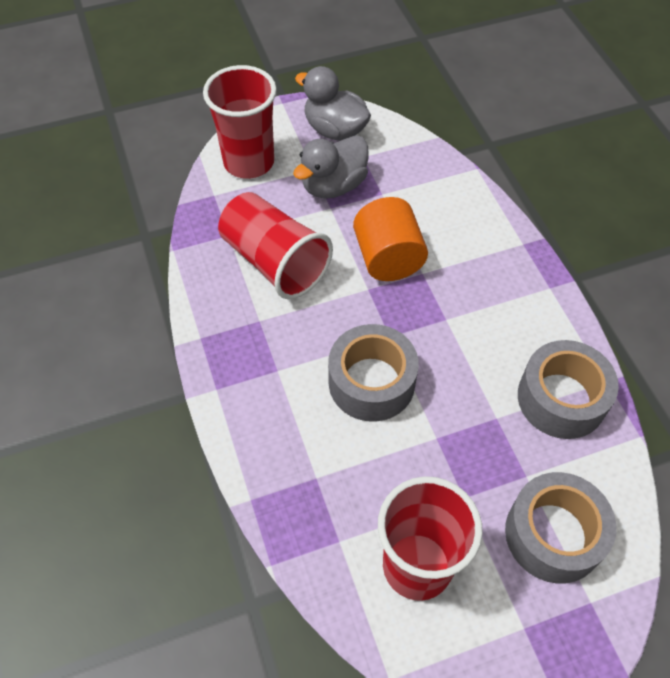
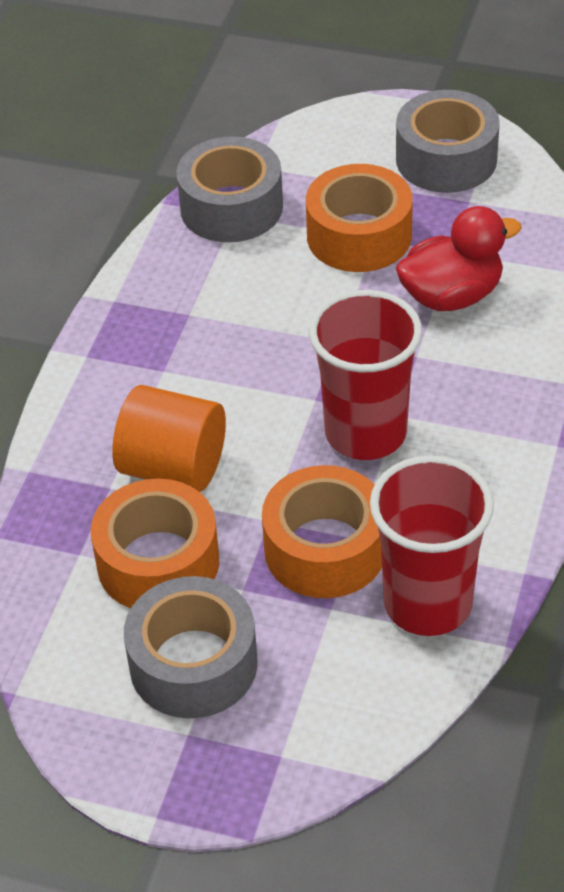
grey duck: 2 -> 0
orange tape: 0 -> 3
red cup: 3 -> 2
red duck: 0 -> 1

